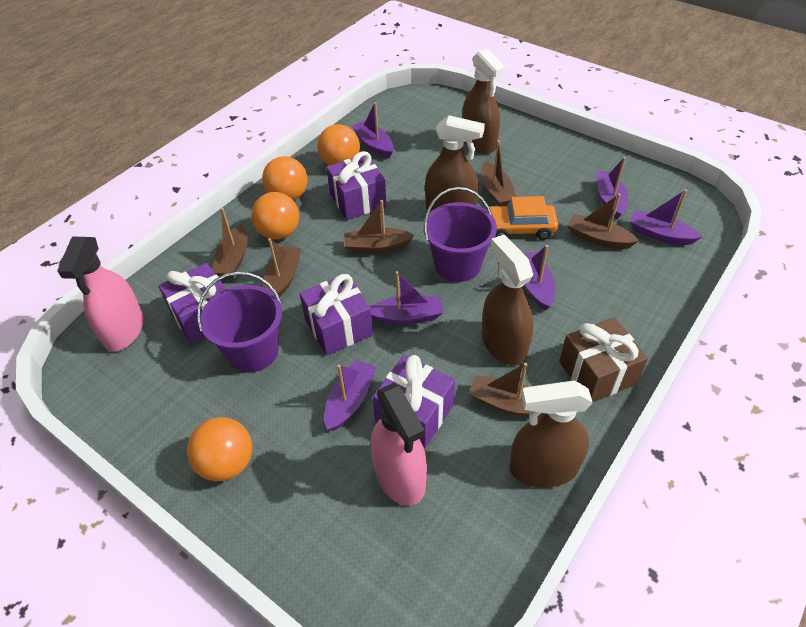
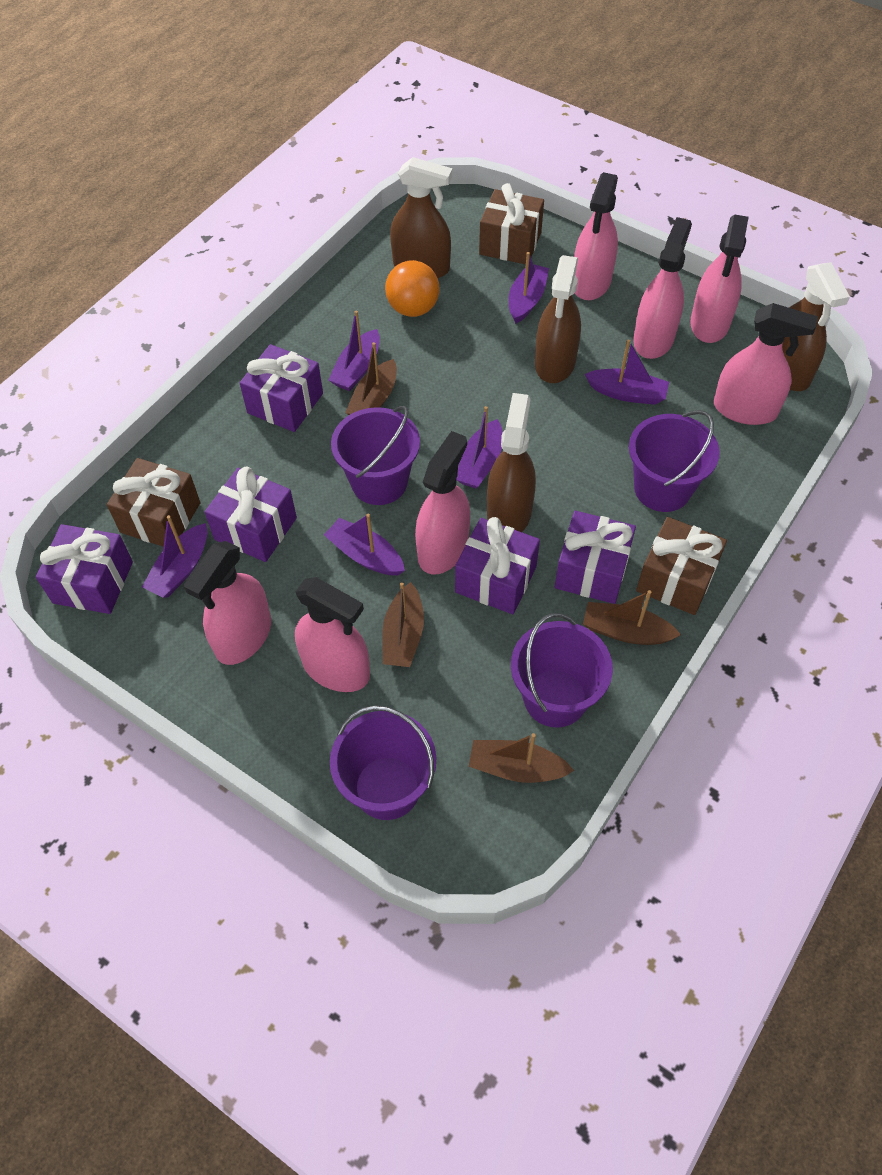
brown boat: 6 -> 4
brown gift: 1 -> 3
orange ball: 4 -> 1
orange car: 1 -> 0
pink spray bottle: 2 -> 7
purple bucket: 2 -> 4
purple gift: 4 -> 5

